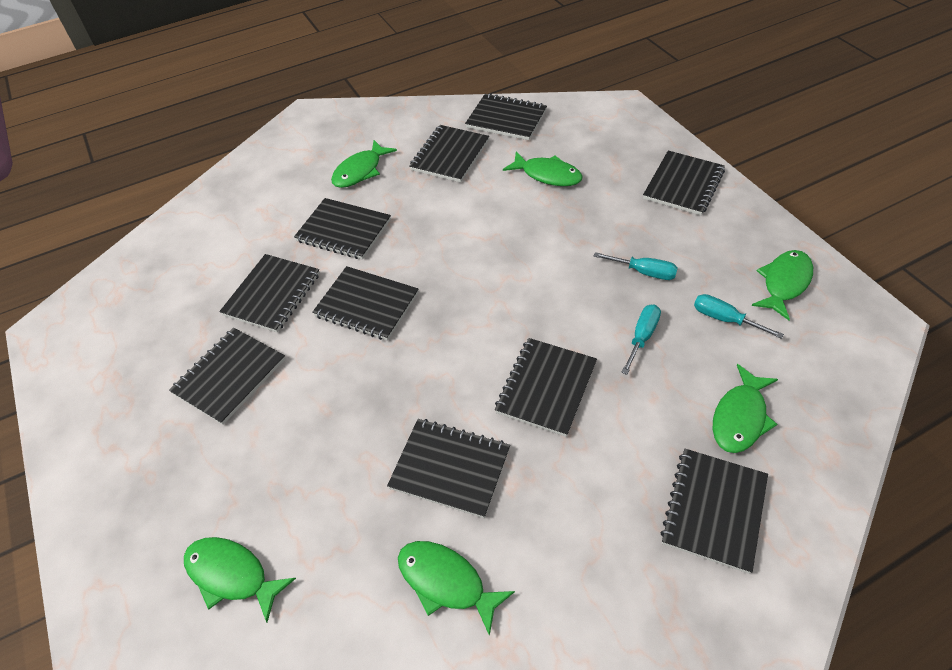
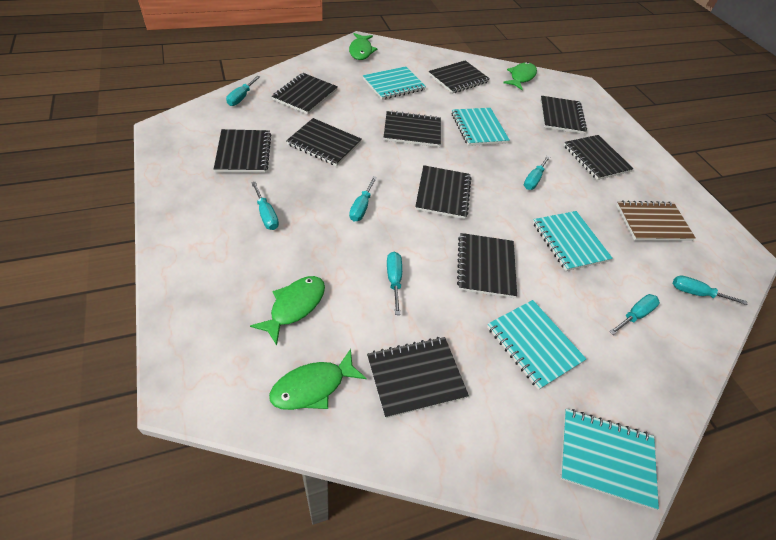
brown notebook: 0 -> 1
green fish: 6 -> 4
turquoise notebook: 0 -> 5
turquoise screwdriver: 3 -> 7

